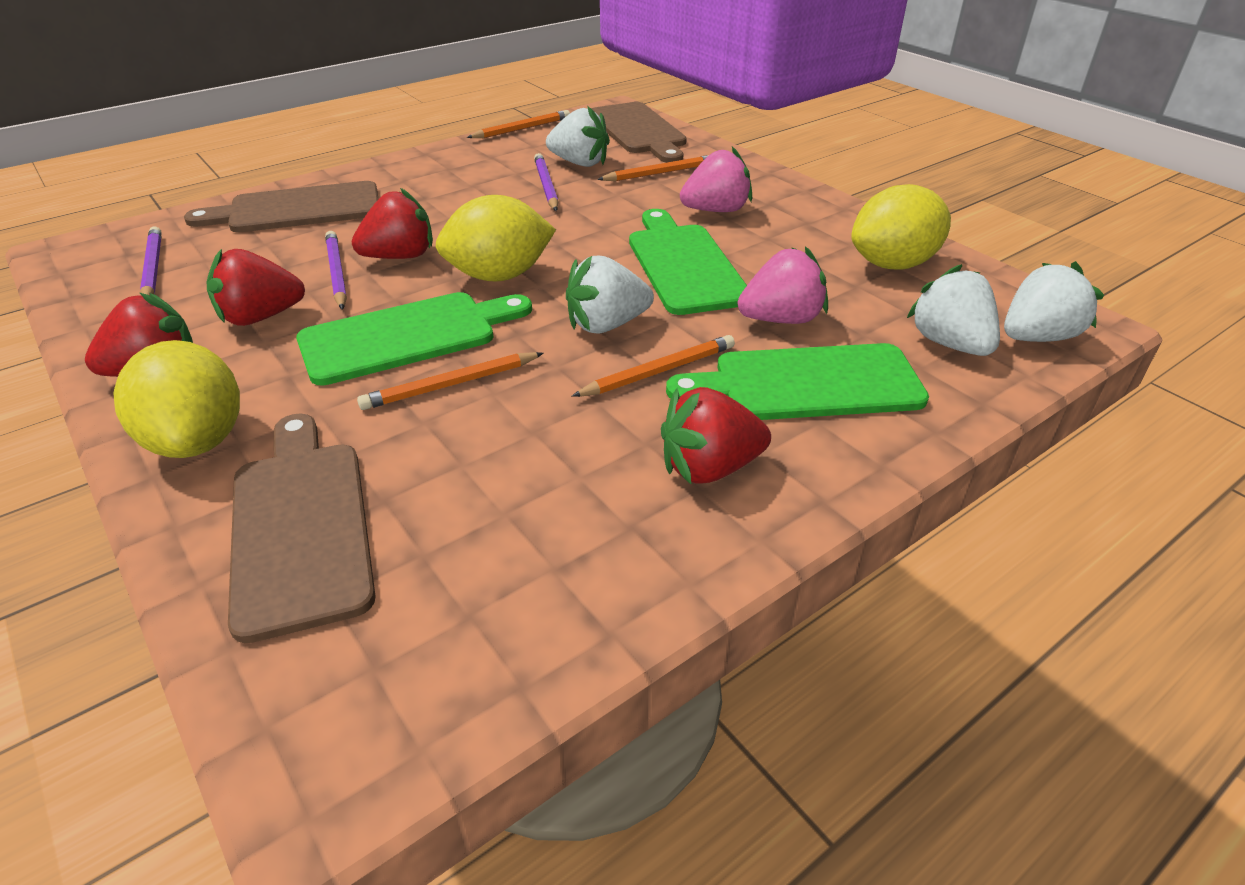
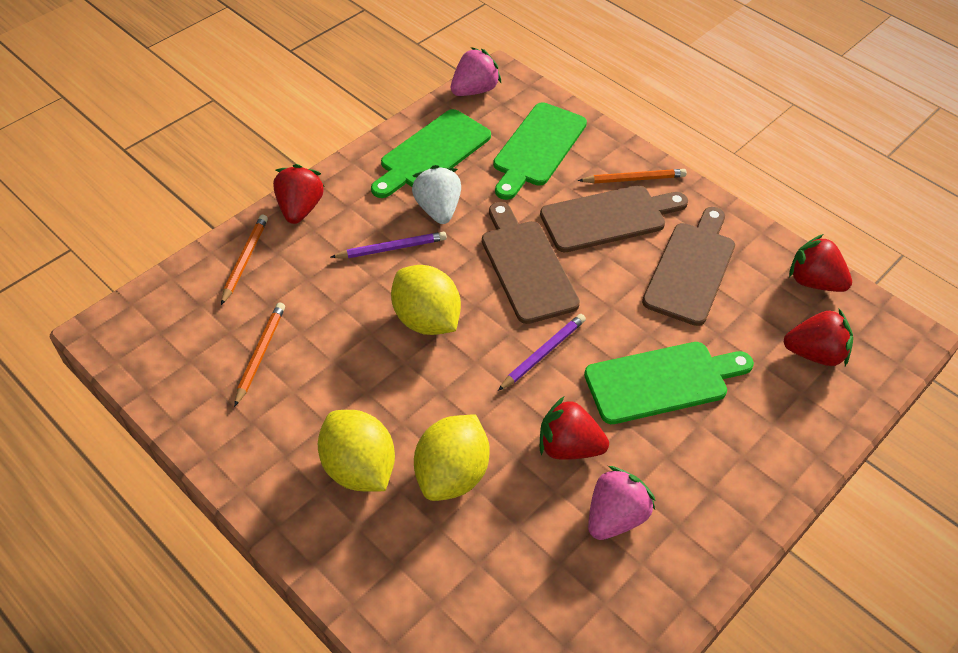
orange pencil: 4 -> 3
purple pencil: 3 -> 2
white strawberry: 4 -> 1

